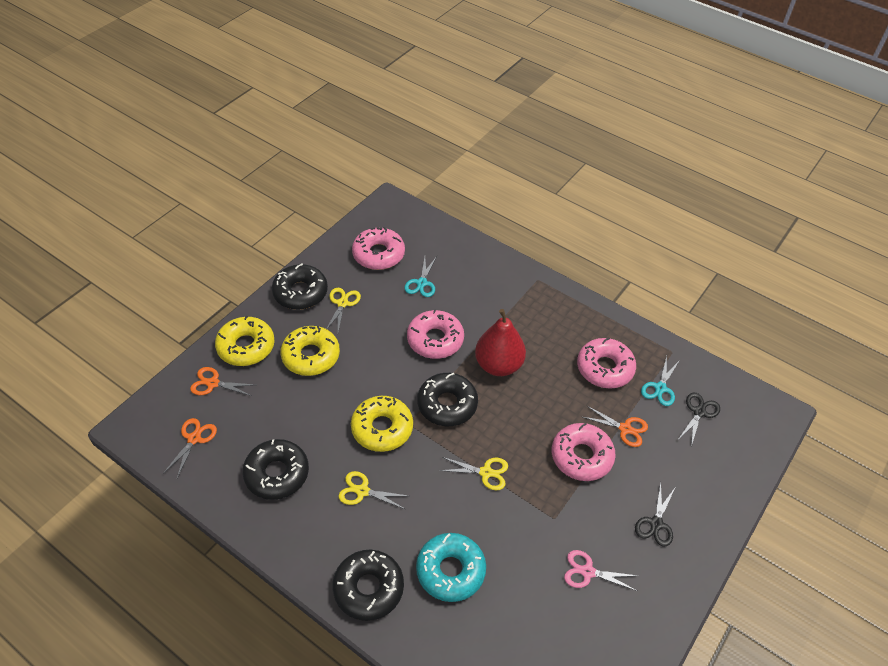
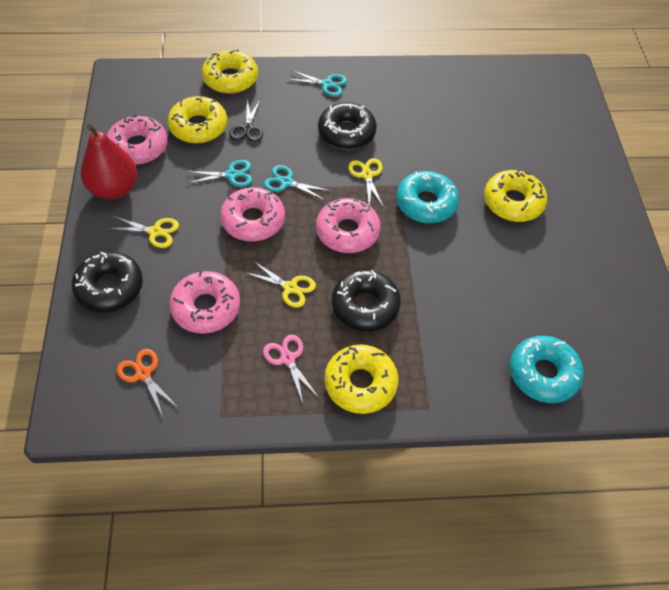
black donut: 4 -> 3
black scissors: 2 -> 1
orange scissors: 3 -> 1
turquoise donut: 1 -> 2
turquoise scissors: 2 -> 3
yellow donut: 3 -> 4

